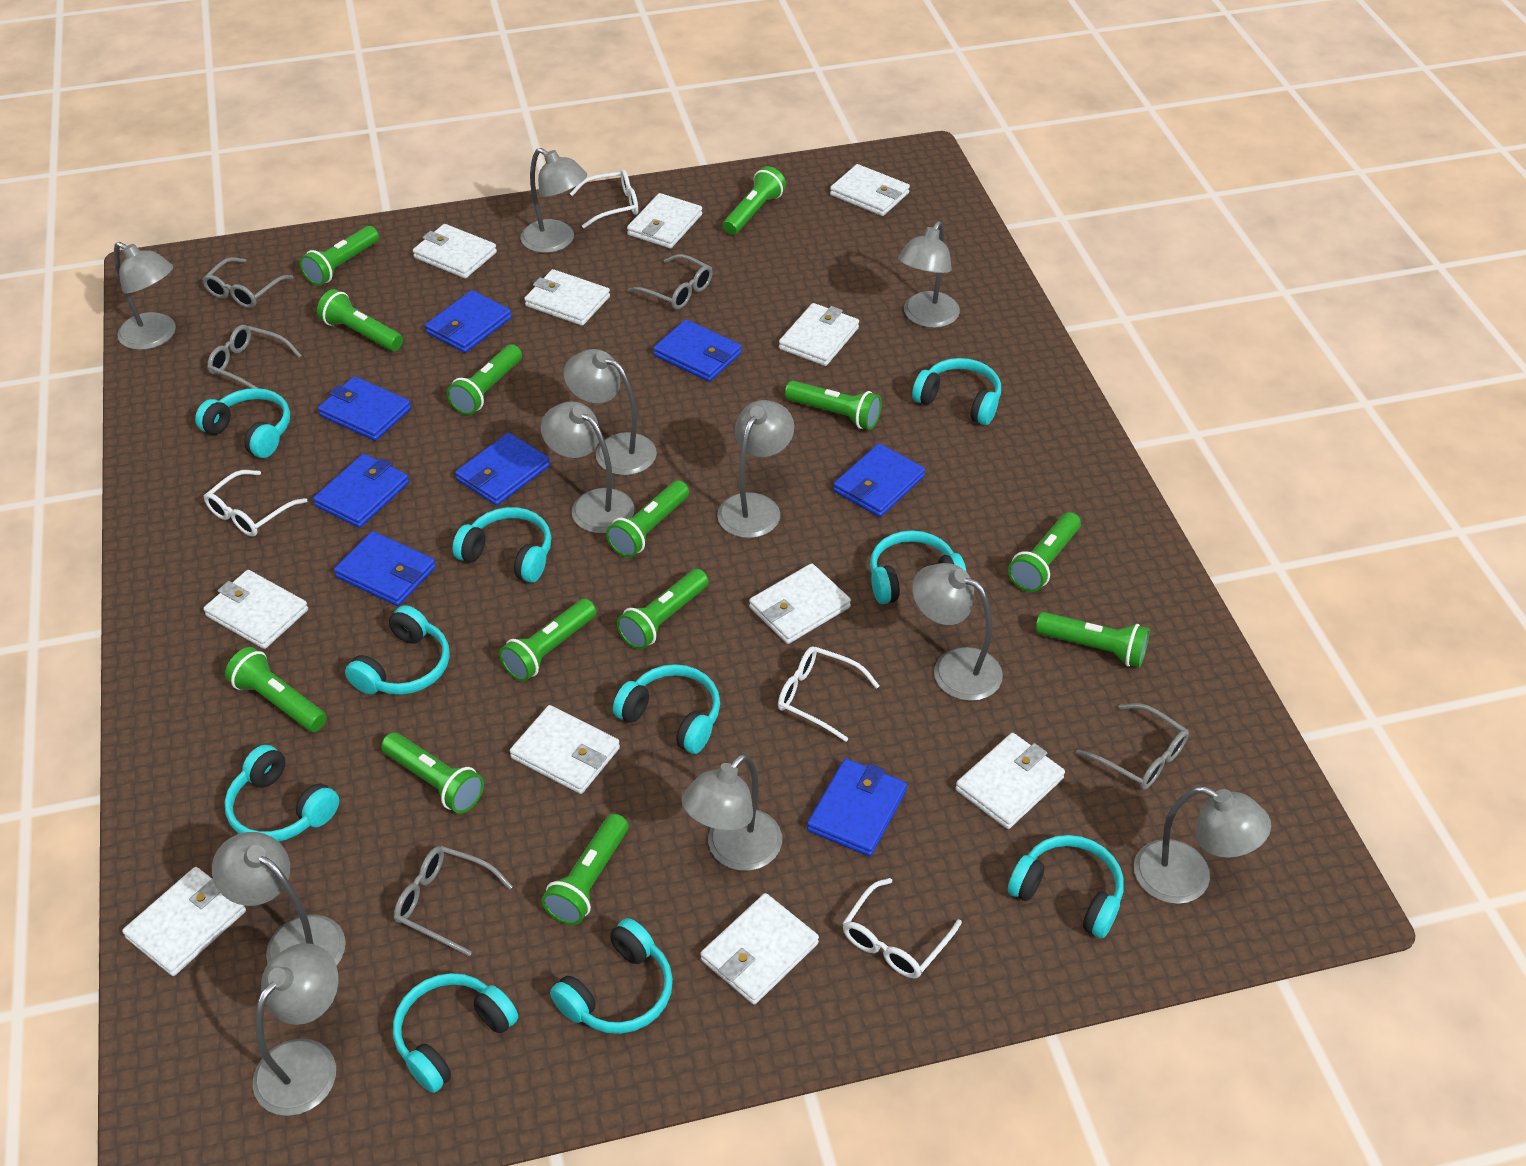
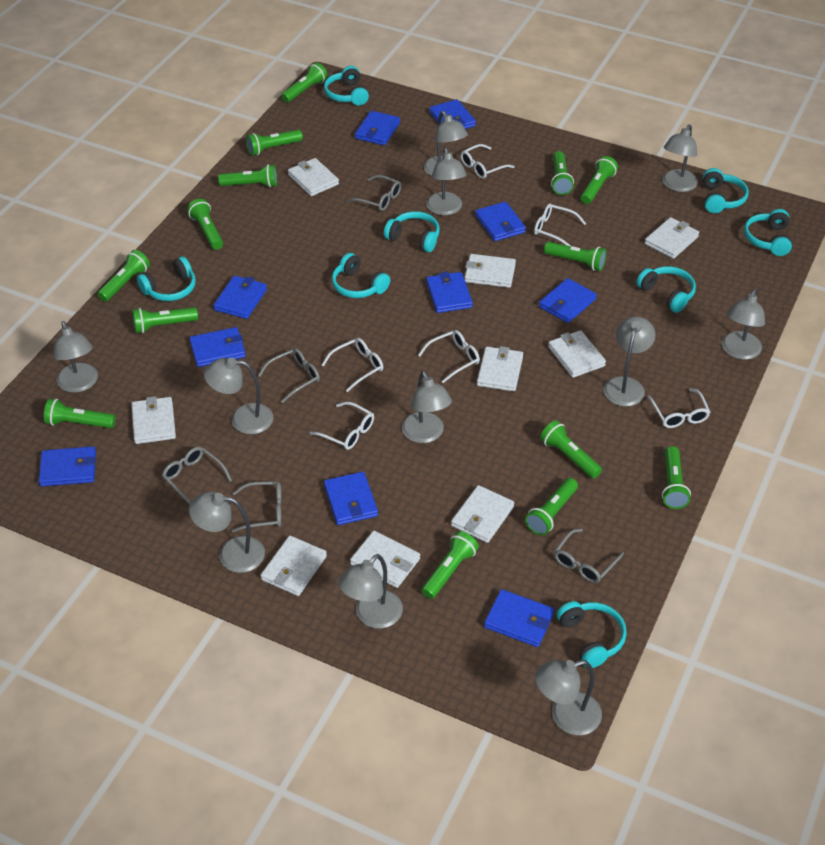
blue wallet: 8 -> 10
green flashlight: 13 -> 14
turquoise headphones: 10 -> 8
white glasses: 4 -> 6
white wallet: 11 -> 9

